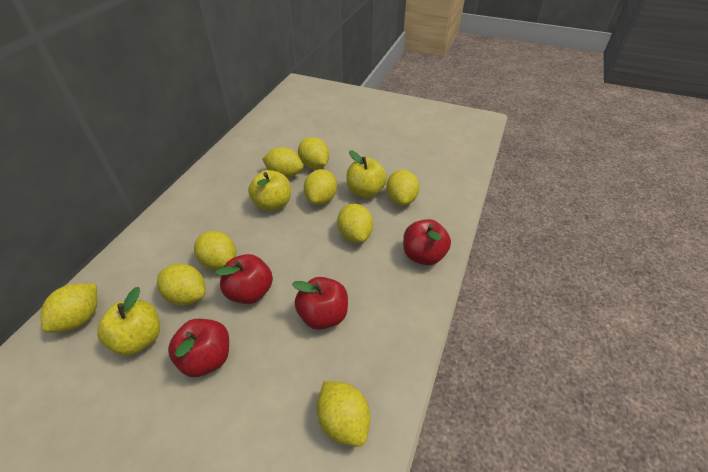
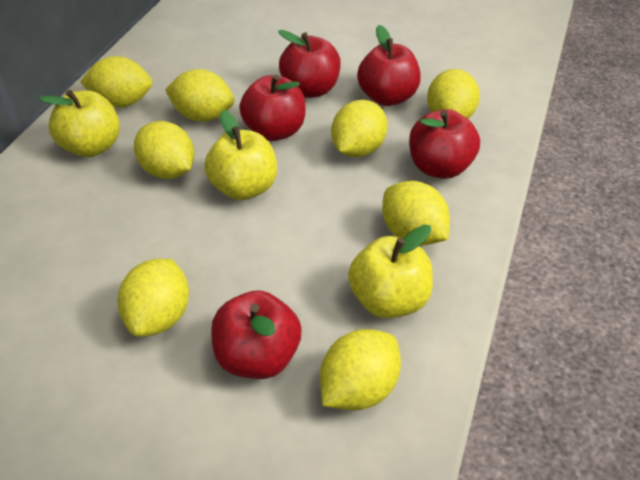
red apple: 4 -> 5
yellow lemon: 9 -> 8

